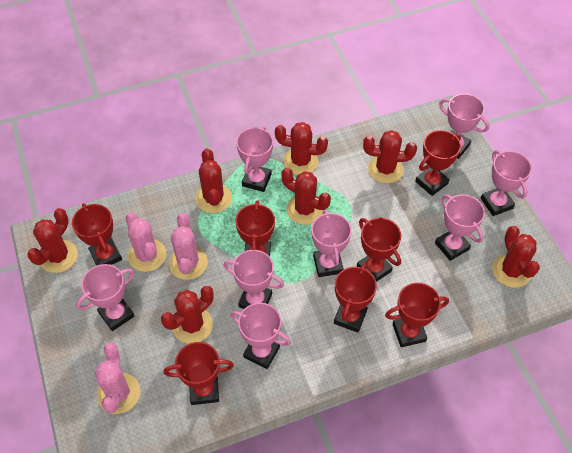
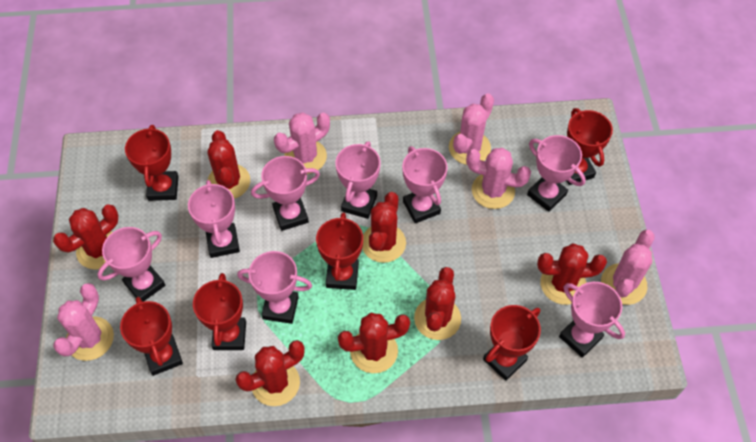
pink cactus: 3 -> 5
red trophy: 7 -> 6

